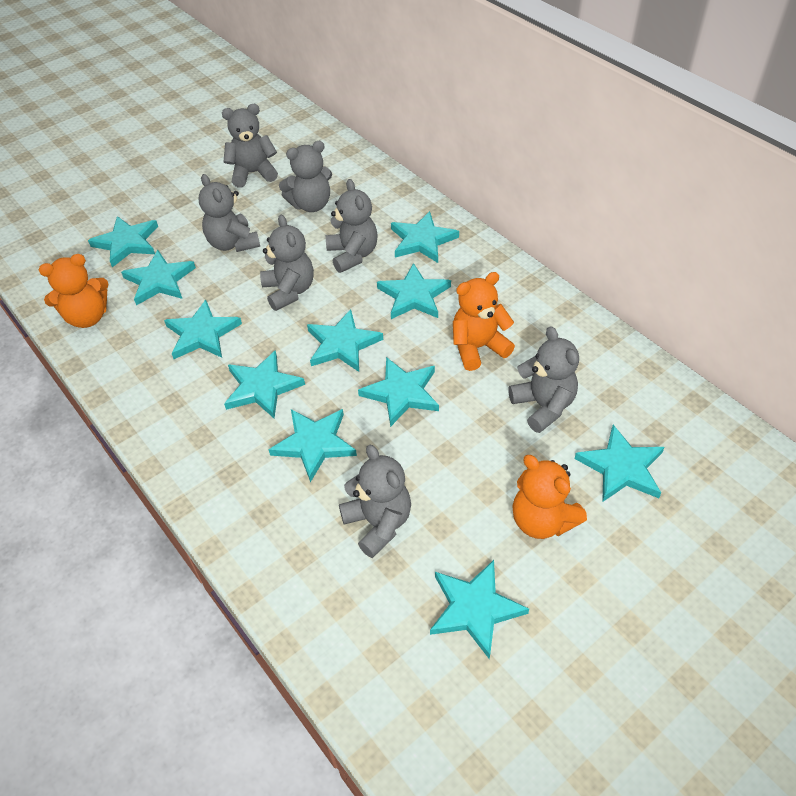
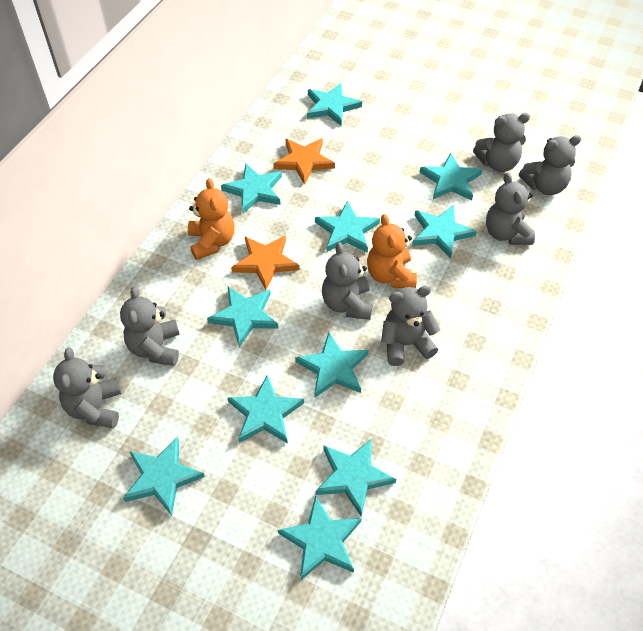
orange star: 0 -> 2
orange teddy bear: 3 -> 2

